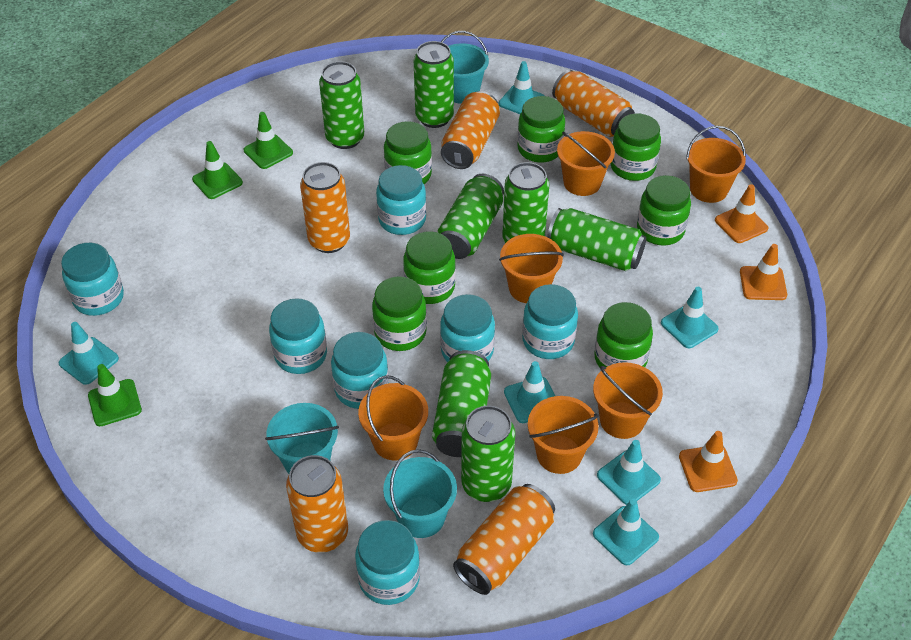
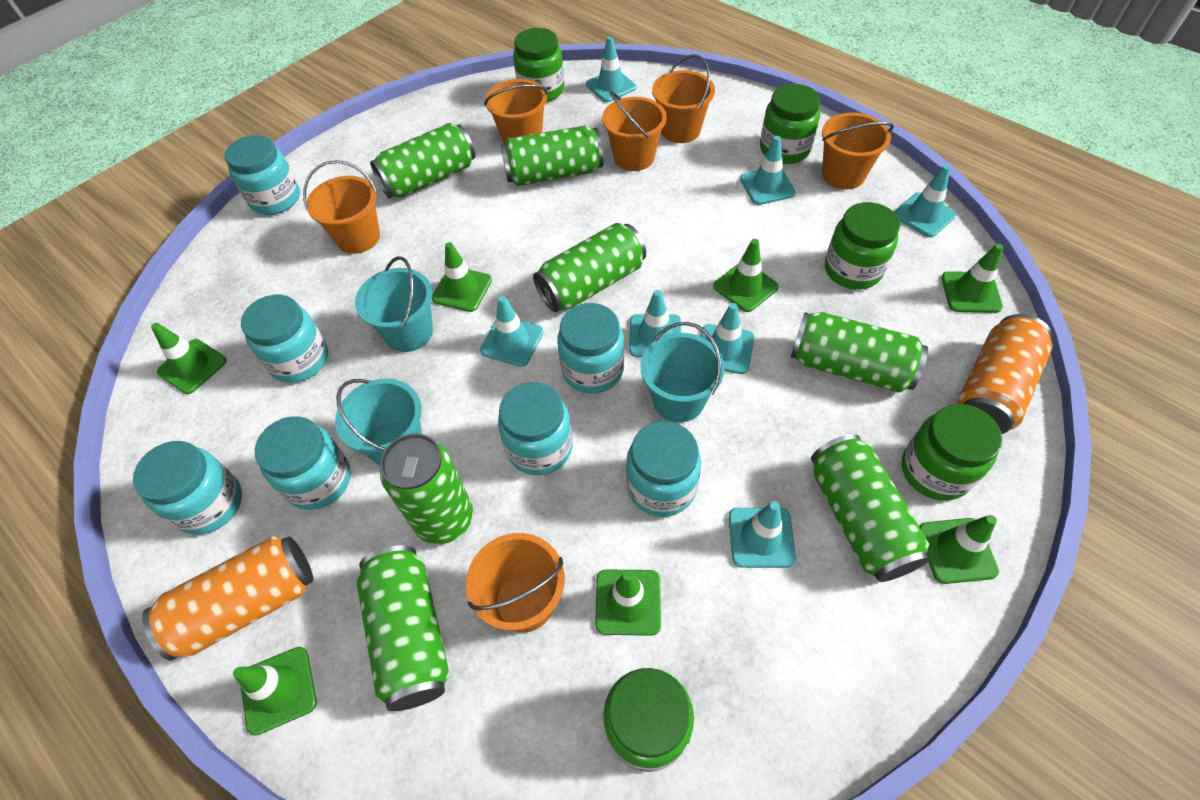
green jar: 7 -> 5
green traffic cone: 3 -> 7
orange can: 5 -> 2
orange traffic cone: 3 -> 0
turquoise traffic cone: 6 -> 7

